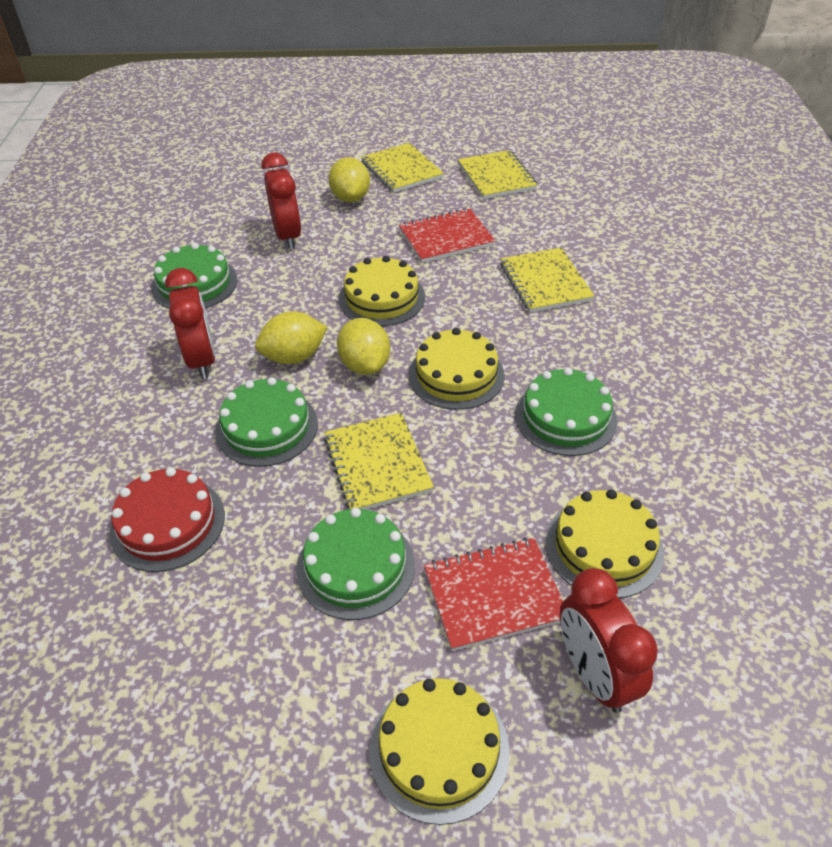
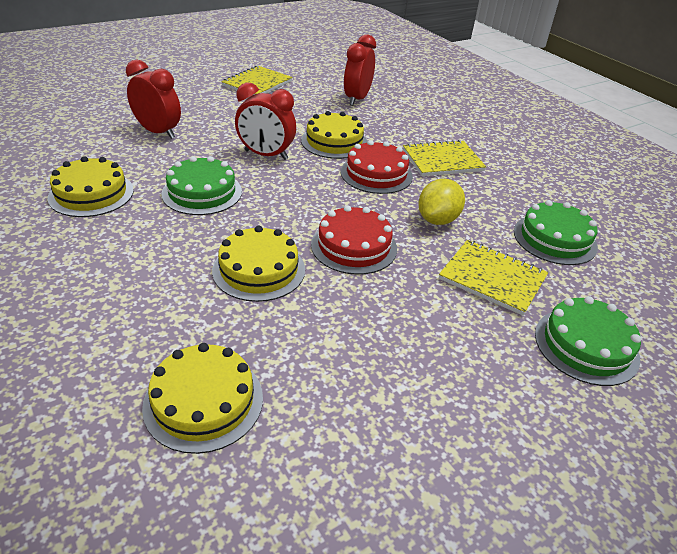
green cake: 4 -> 3
red cake: 1 -> 2
red notebook: 2 -> 0
yellow lemon: 3 -> 1
yellow notebook: 4 -> 3

